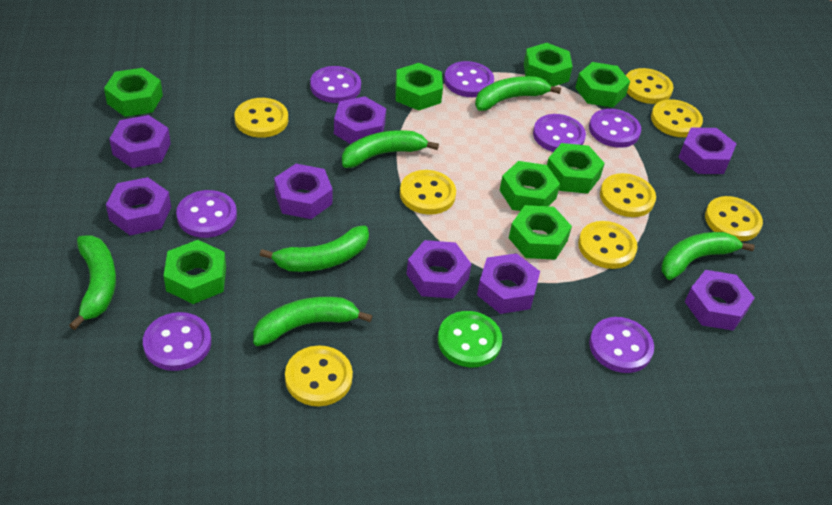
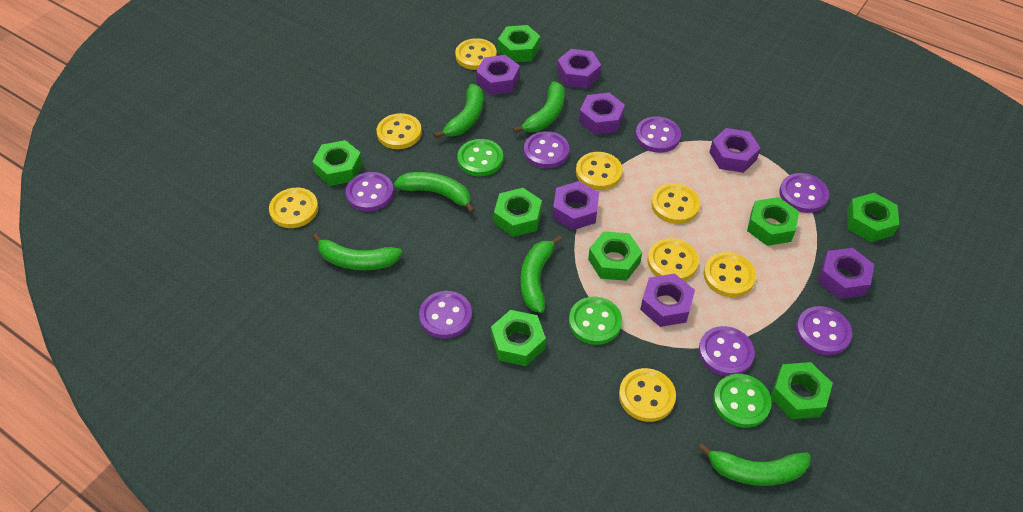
green button: 1 -> 3
purple nut: 8 -> 7

